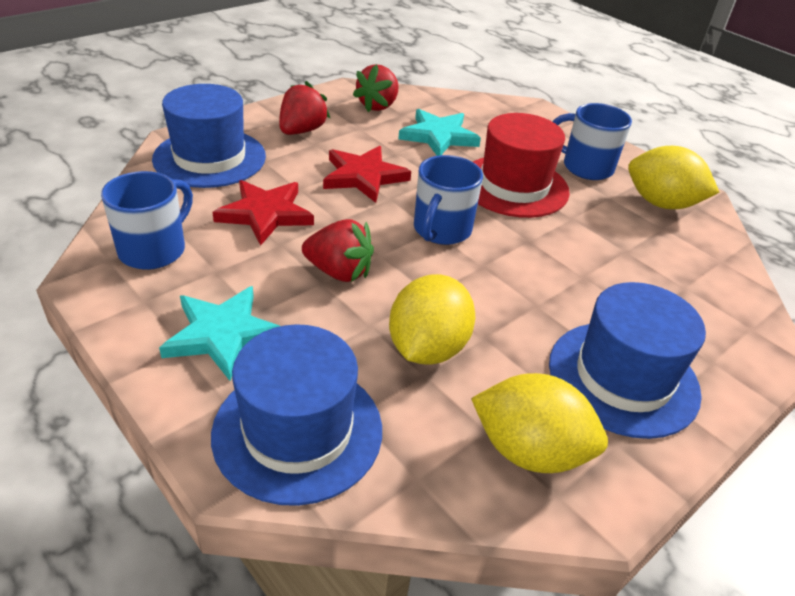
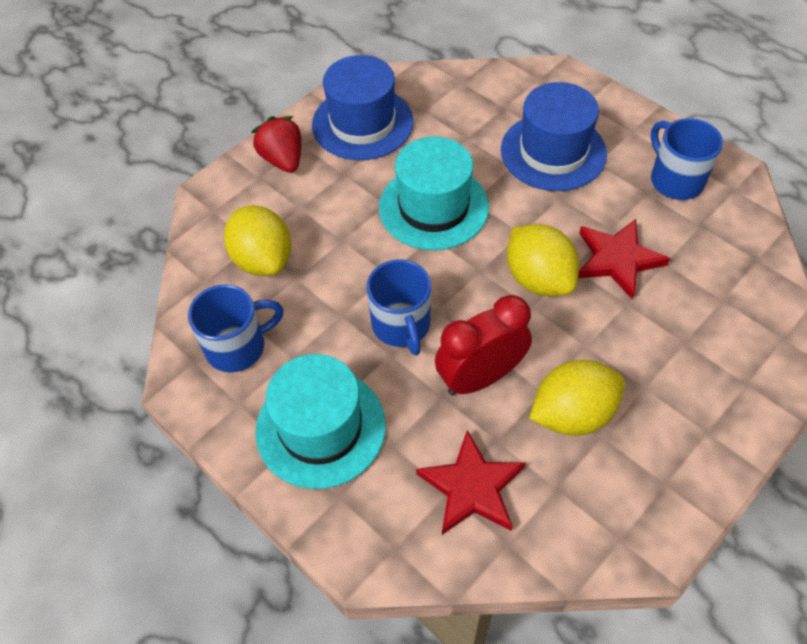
blue hat: 3 -> 2
red clock: 0 -> 1
red hat: 1 -> 0
red strawberry: 3 -> 1
turquoise hat: 0 -> 2
turquoise star: 2 -> 0

